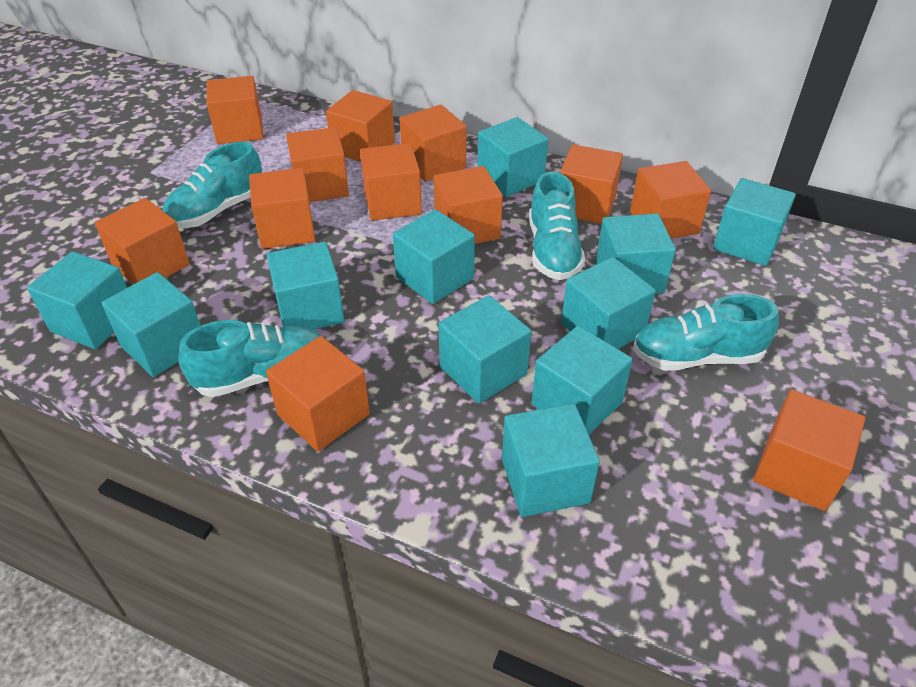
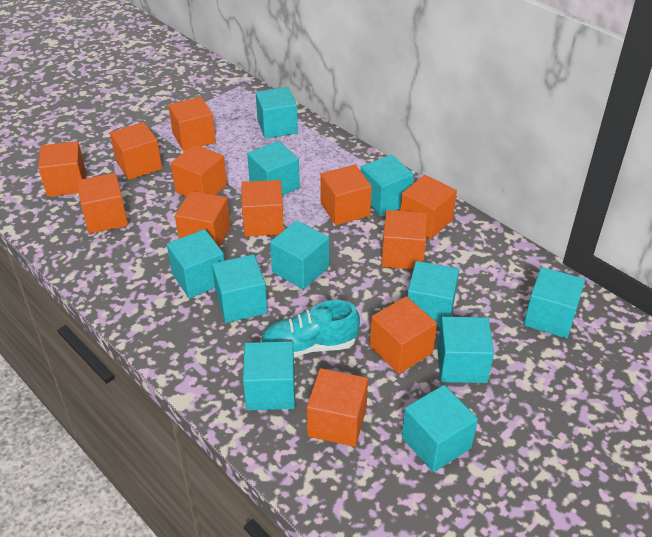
turquoise shoe: 4 -> 1

